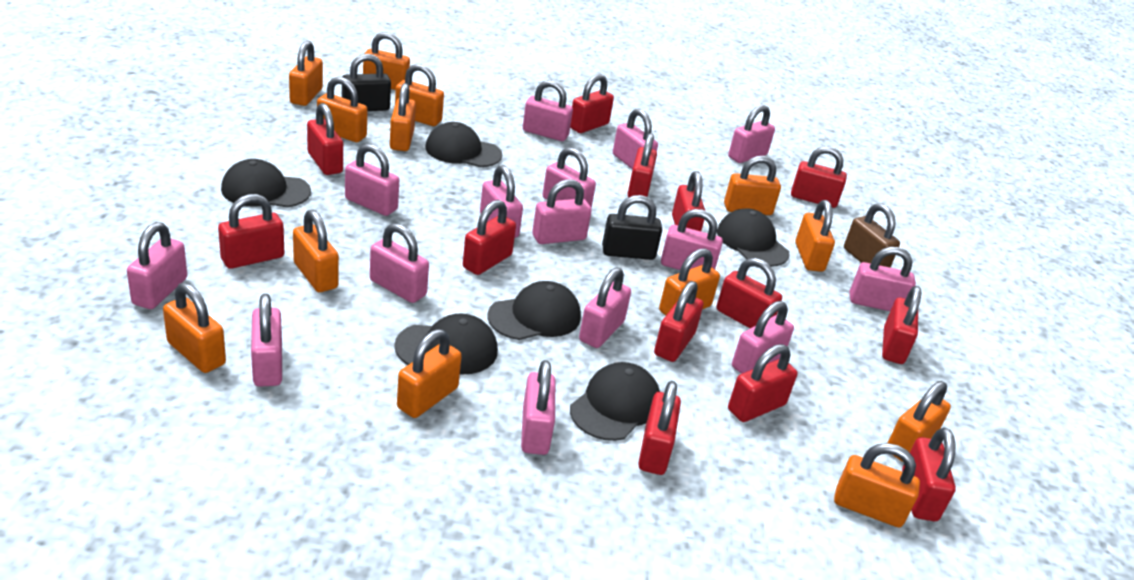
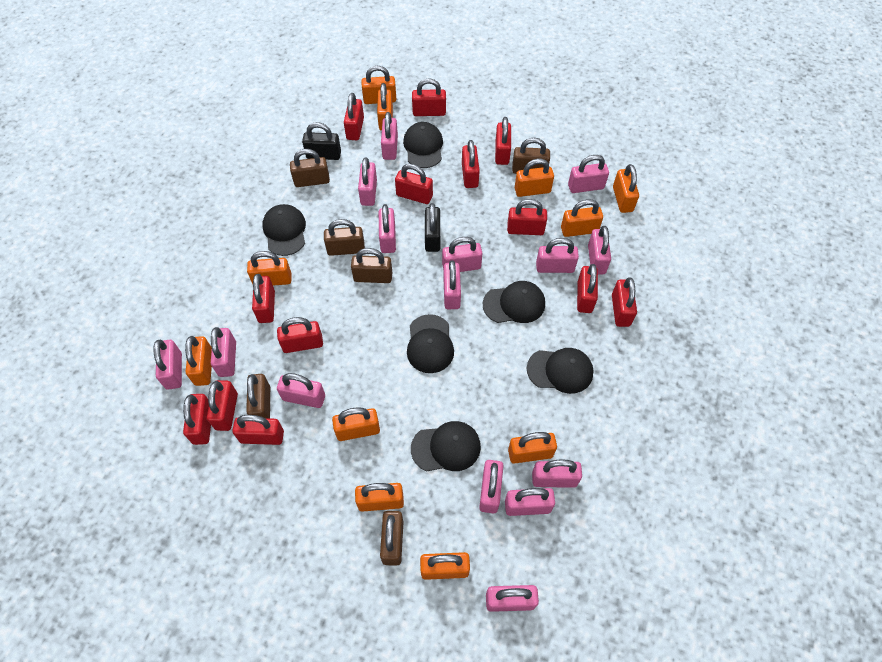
brown padlock: 1 -> 6
orange padlock: 13 -> 11

